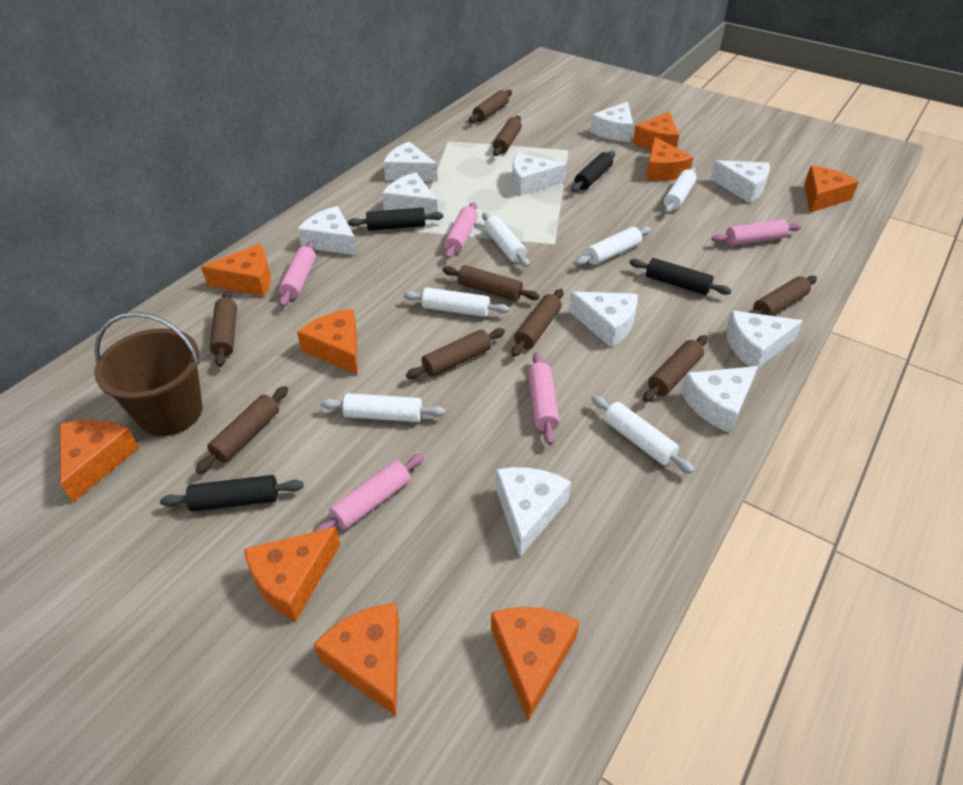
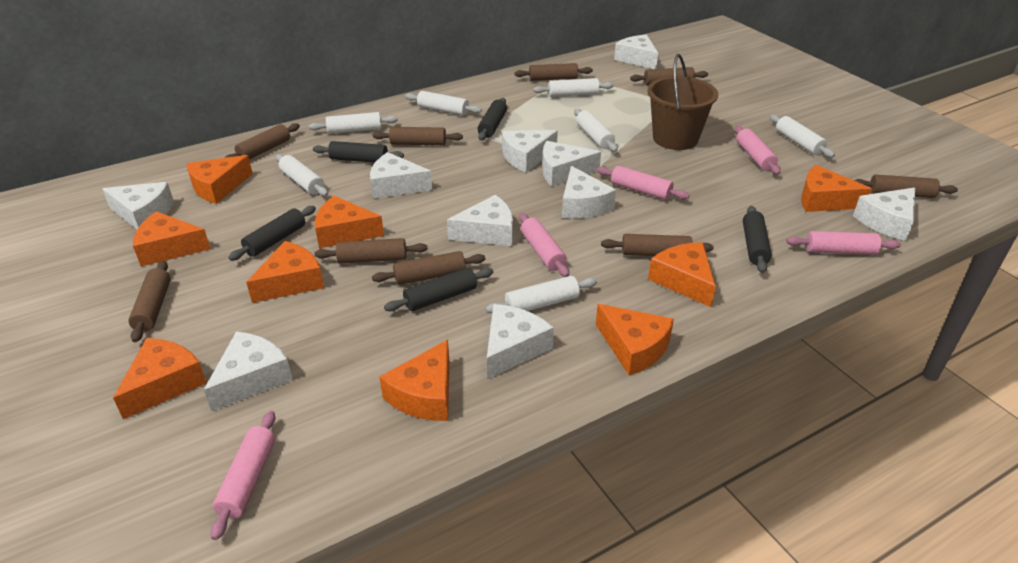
black rolling pin: 4 -> 5
white rolling pin: 6 -> 7

